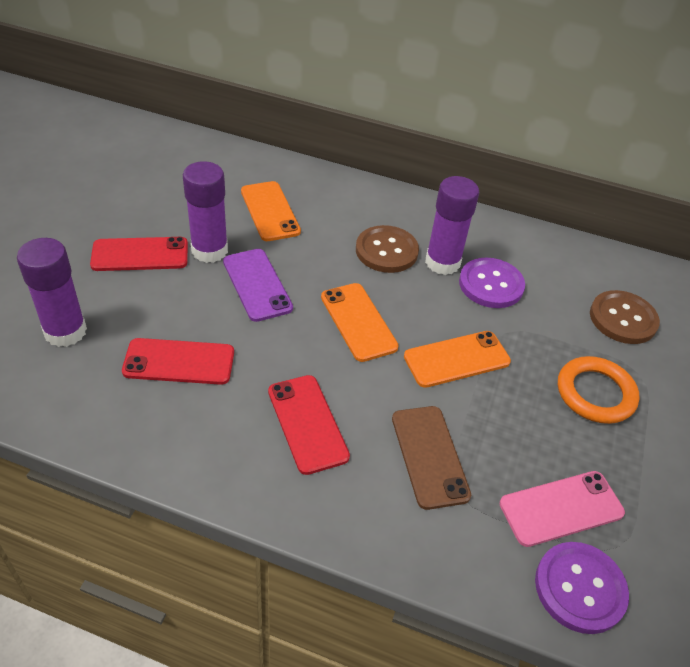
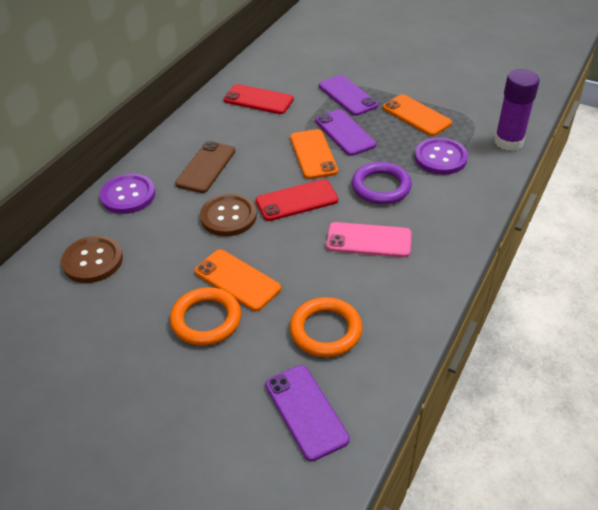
orange ring: 1 -> 2
purple glue stick: 3 -> 1
purple phone: 1 -> 3
purple ring: 0 -> 1
red phone: 3 -> 2

